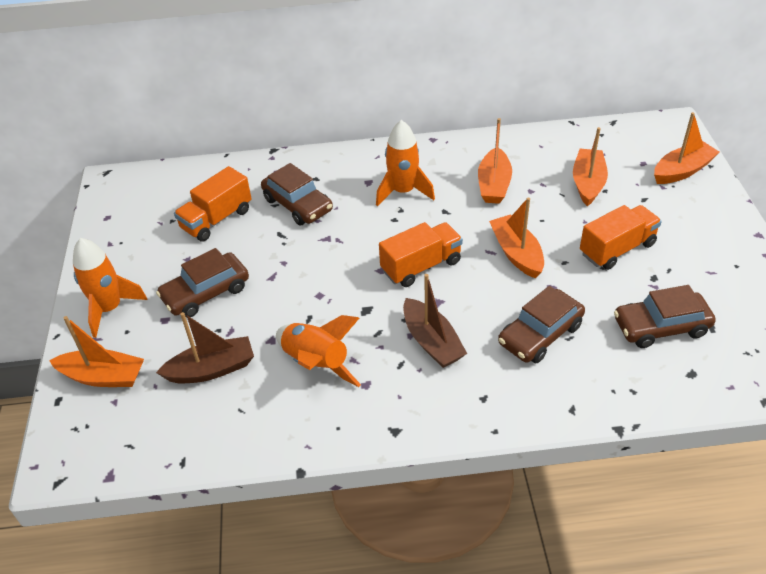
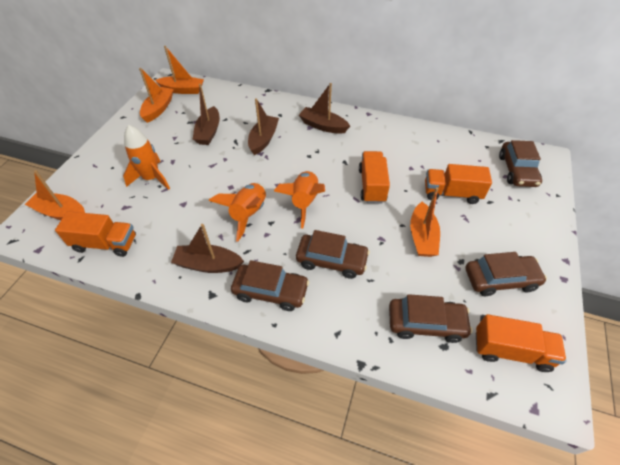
brown boat: 2 -> 4
brown car: 4 -> 5
orange boat: 5 -> 4
orange truck: 3 -> 4

